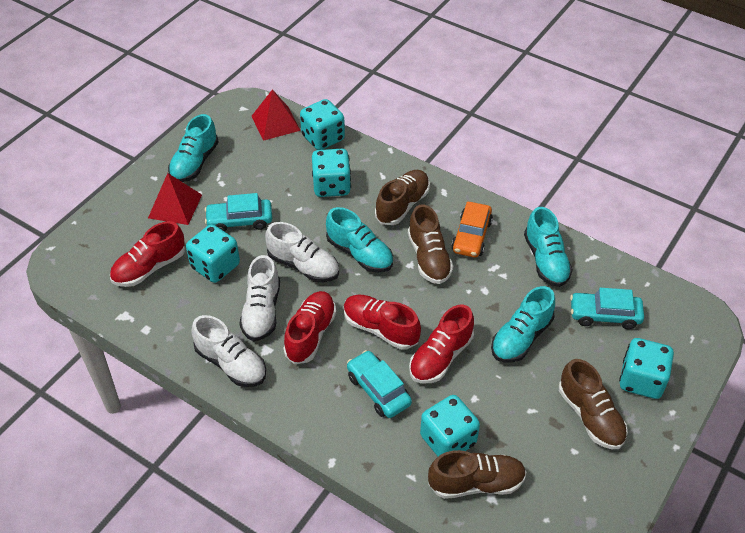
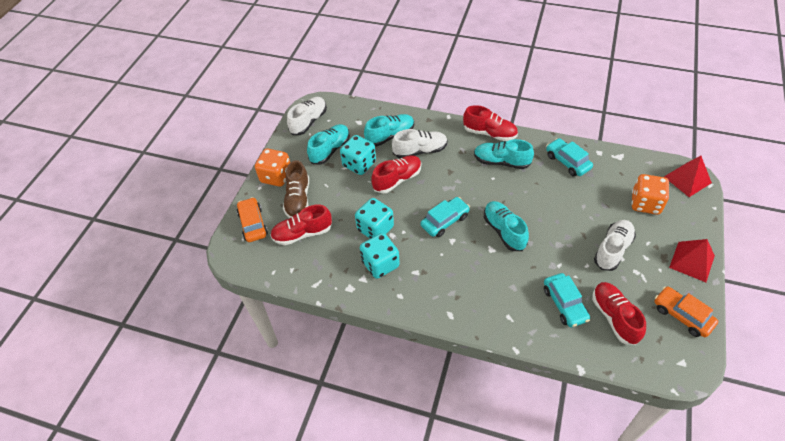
brown shoe: 4 -> 1
orange car: 1 -> 2
orange dice: 0 -> 2
turquoise dice: 5 -> 3

